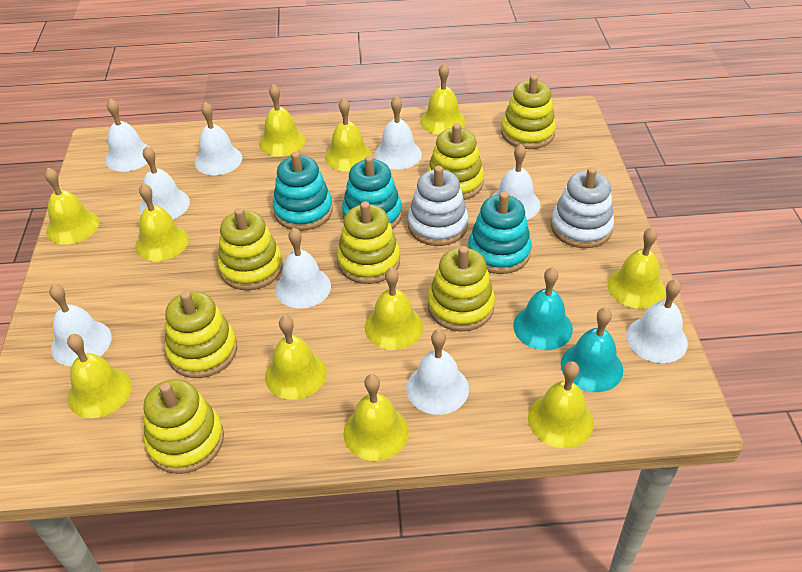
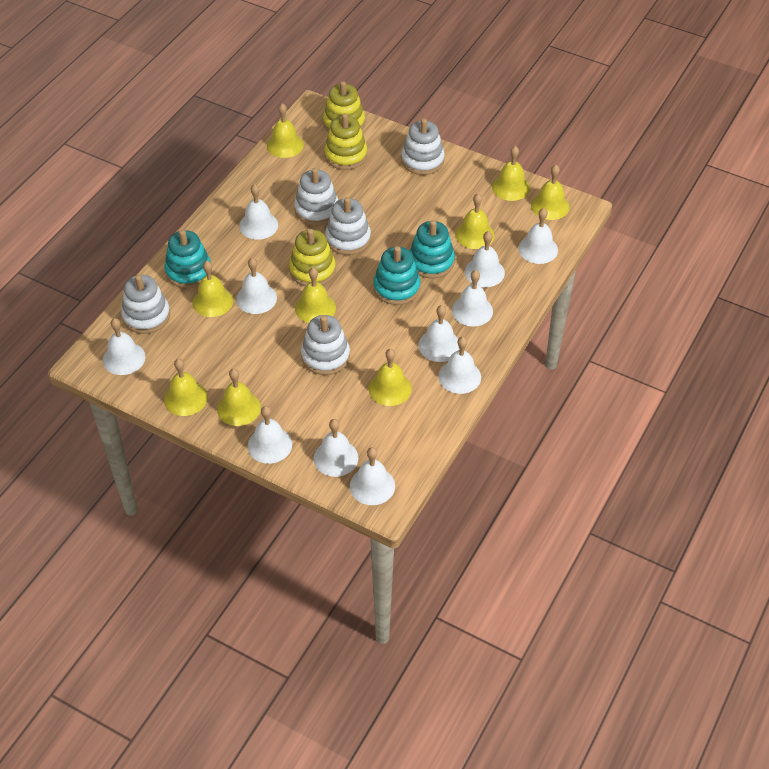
turquoise bell: 2 -> 0
white bell: 9 -> 11
white stacking toy: 2 -> 5
yellow bell: 11 -> 9
yellow stacking toy: 7 -> 3

